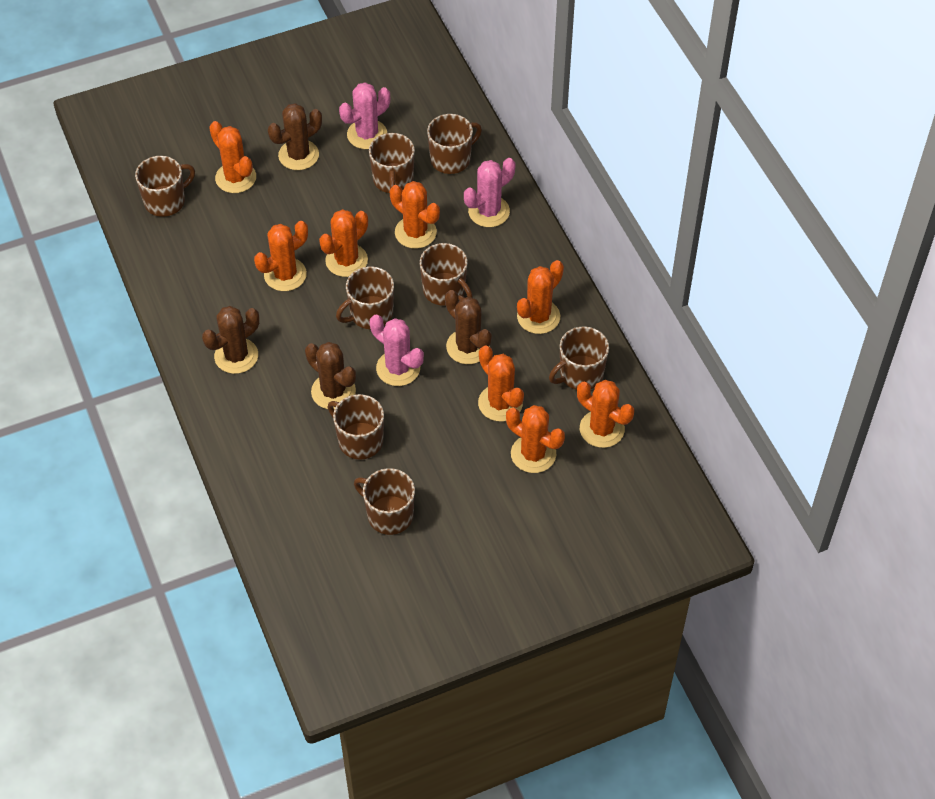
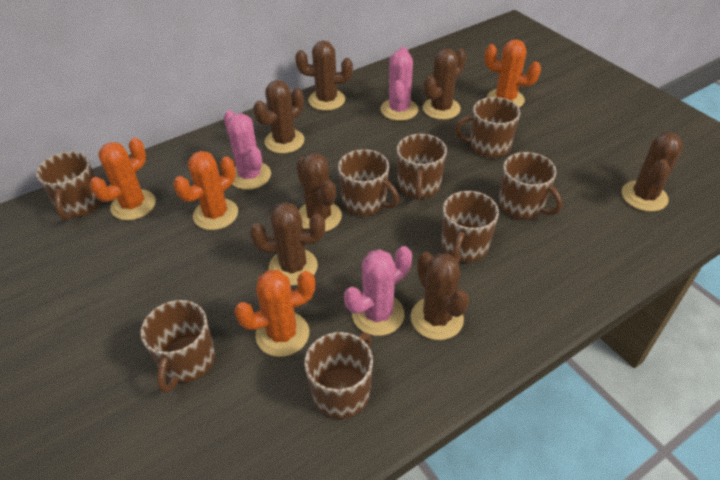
brown cactus: 4 -> 7
orange cactus: 8 -> 4

